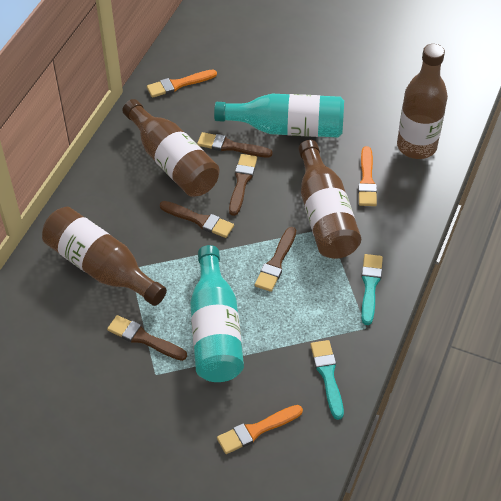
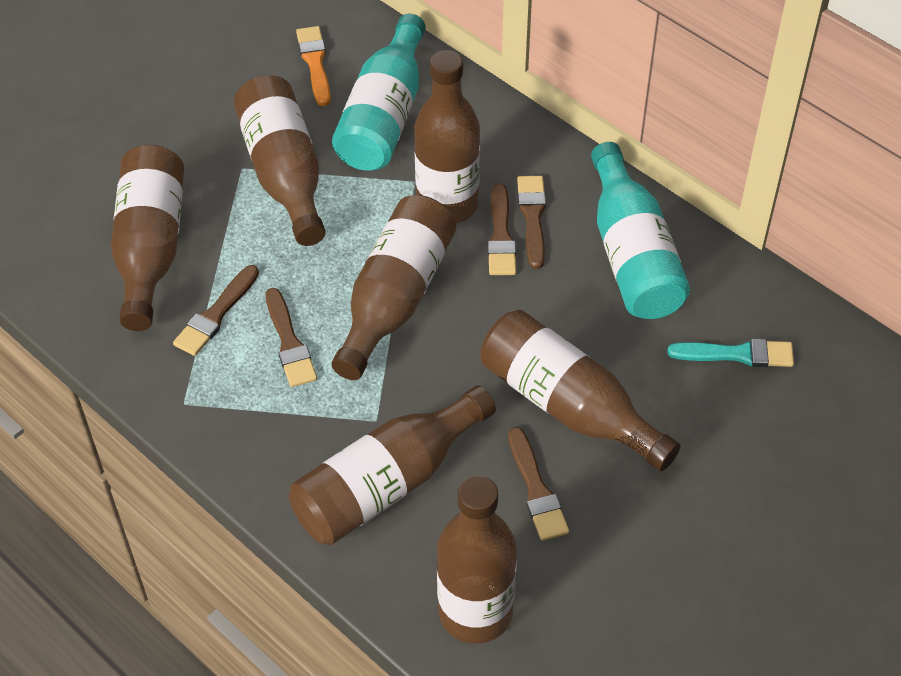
brown bottle: 4 -> 7
orange brush: 3 -> 1
turquoise brush: 2 -> 1

